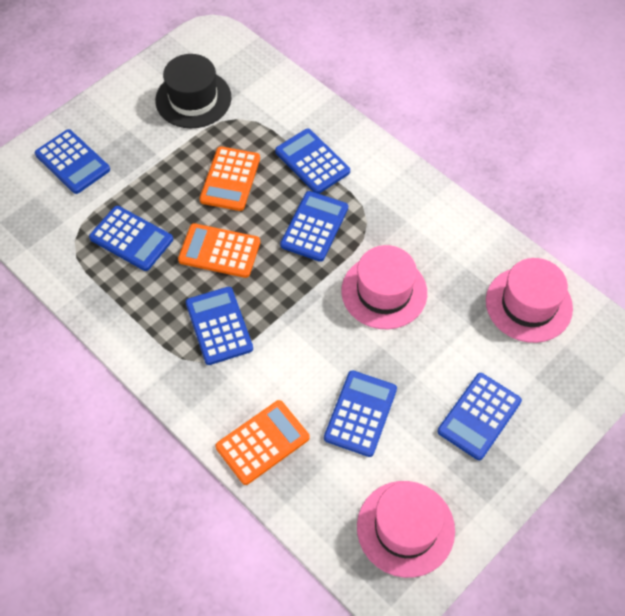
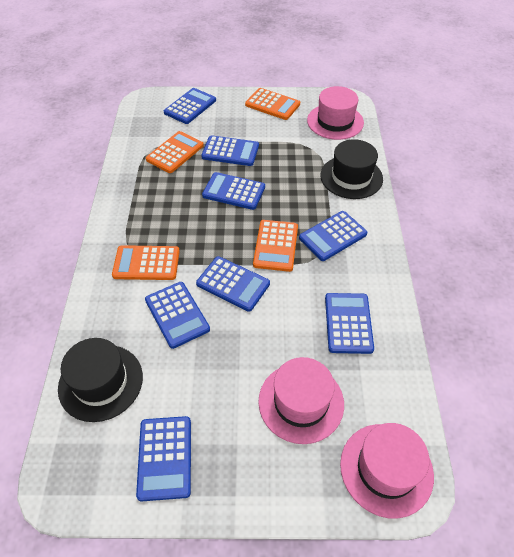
black hat: 1 -> 2
blue calculator: 7 -> 8
orange calculator: 3 -> 4

